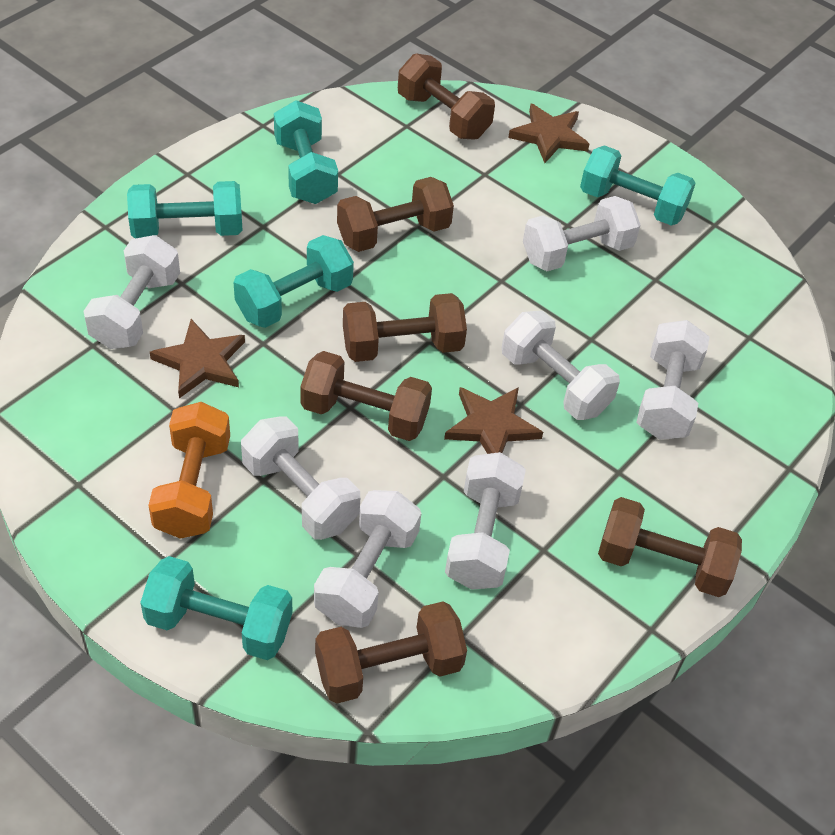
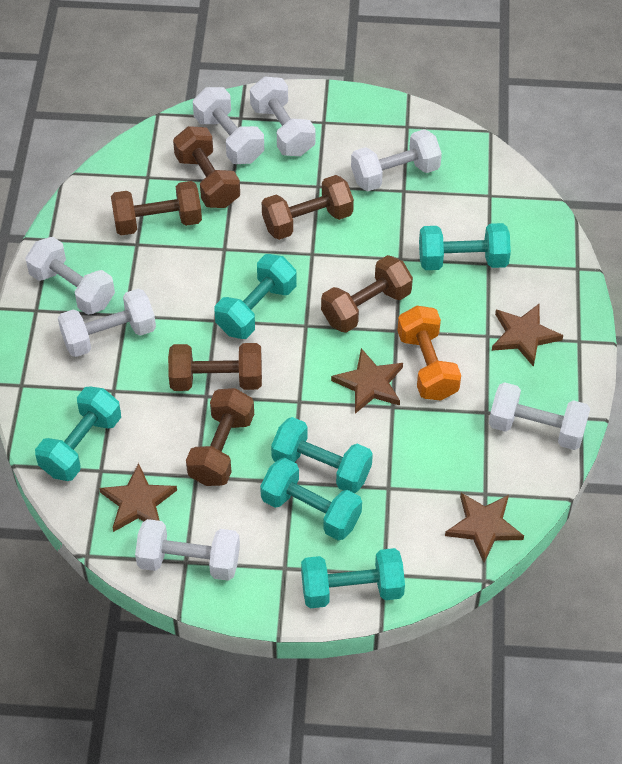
brown star: 3 -> 4
turquoise dumbbell: 5 -> 6

